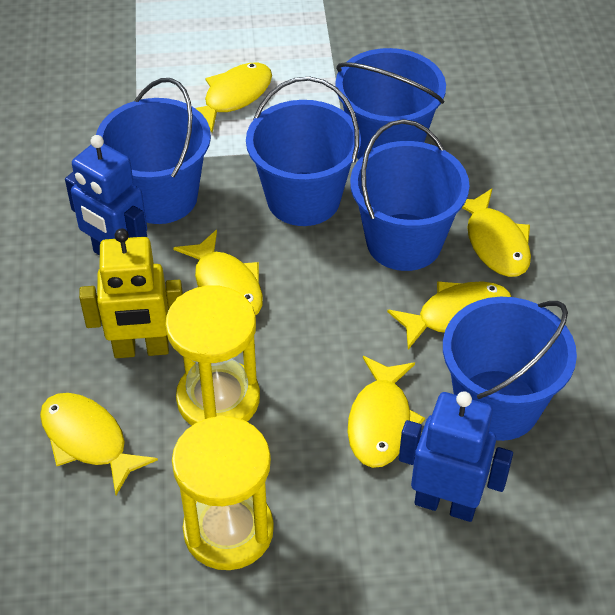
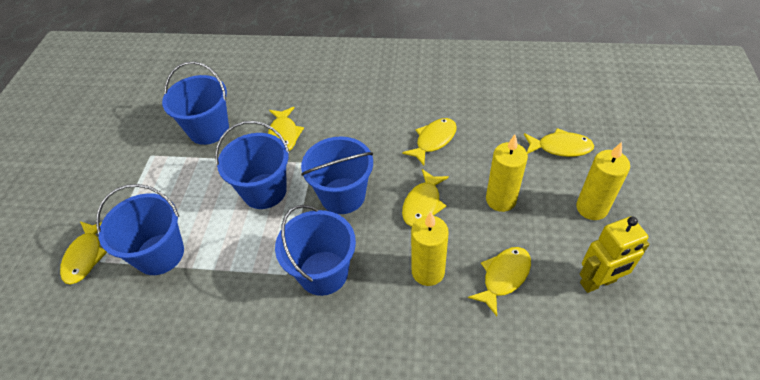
blue robot: 2 -> 0
yellow candle: 0 -> 3
yellow hourglass: 2 -> 0

